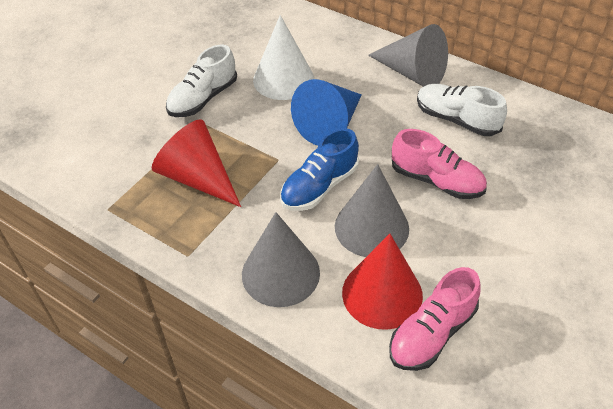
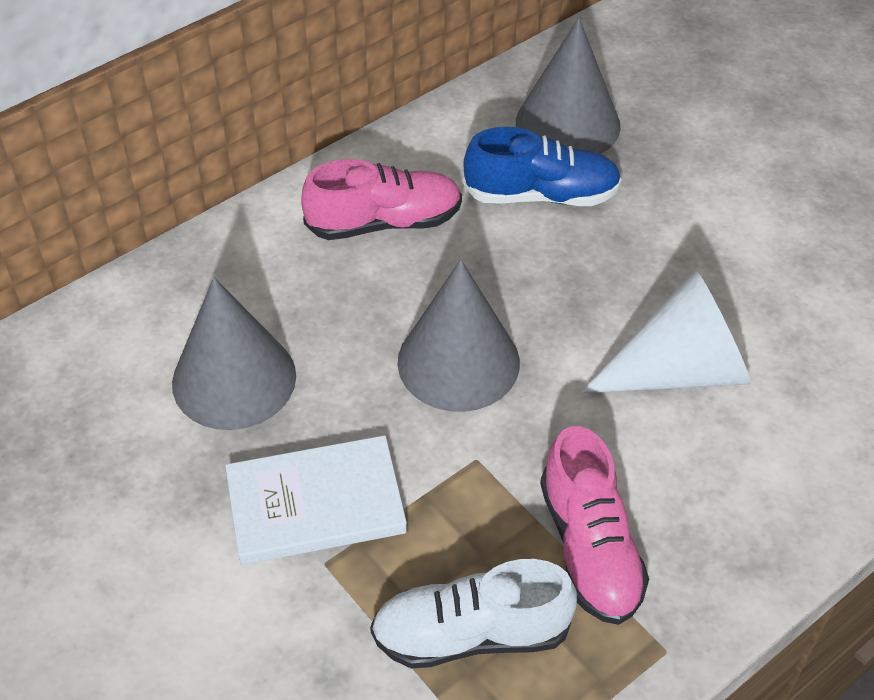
blue cone: 1 -> 0
red cone: 2 -> 0
white book: 0 -> 1
white shoe: 2 -> 1

